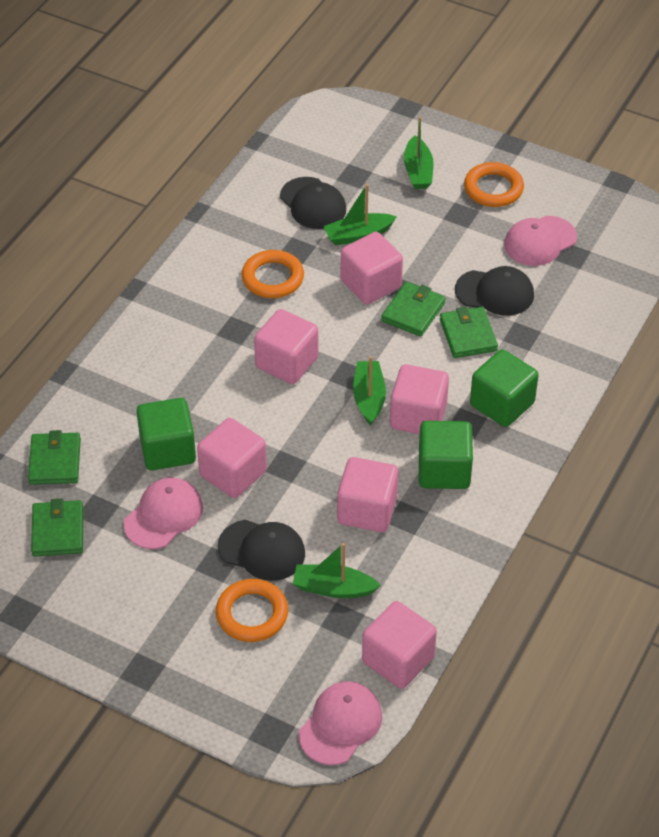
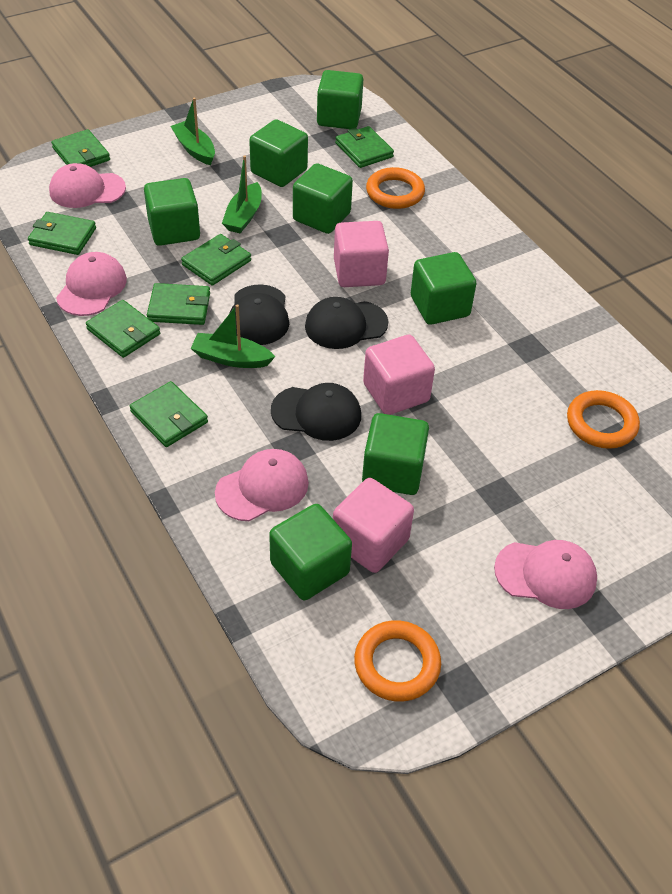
green boat: 4 -> 3
green cube: 3 -> 7
green wallet: 4 -> 7
pink cap: 3 -> 4
pink cube: 6 -> 3

